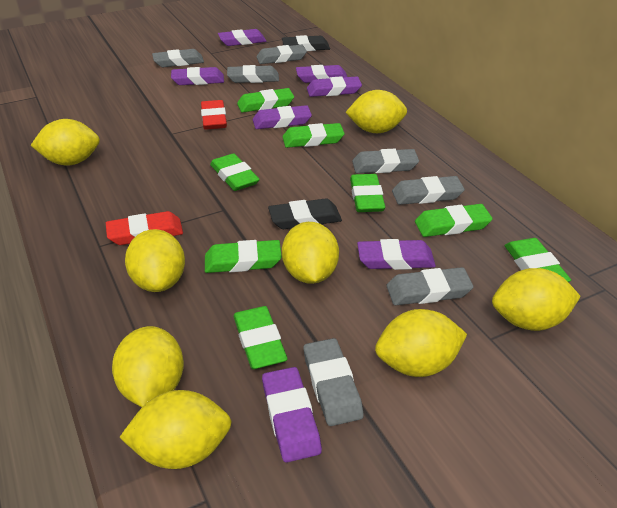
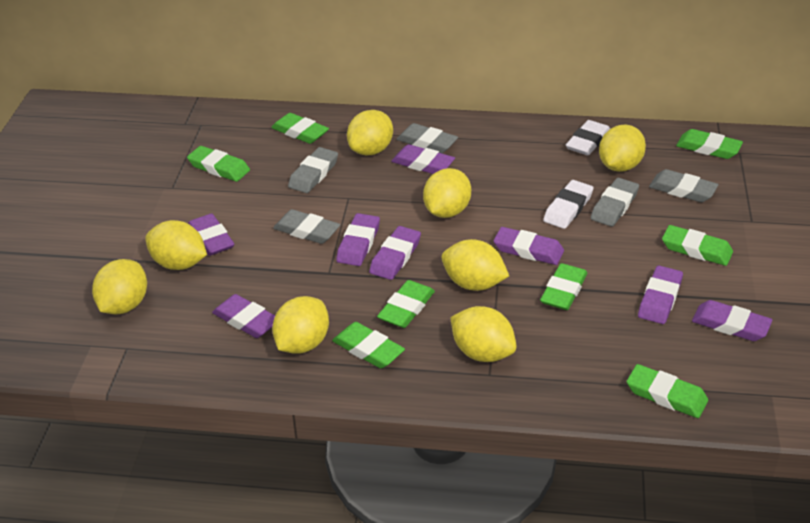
black eraser: 2 -> 0
grey eraser: 7 -> 5
purple eraser: 7 -> 8
red eraser: 2 -> 0
white eraser: 0 -> 2

